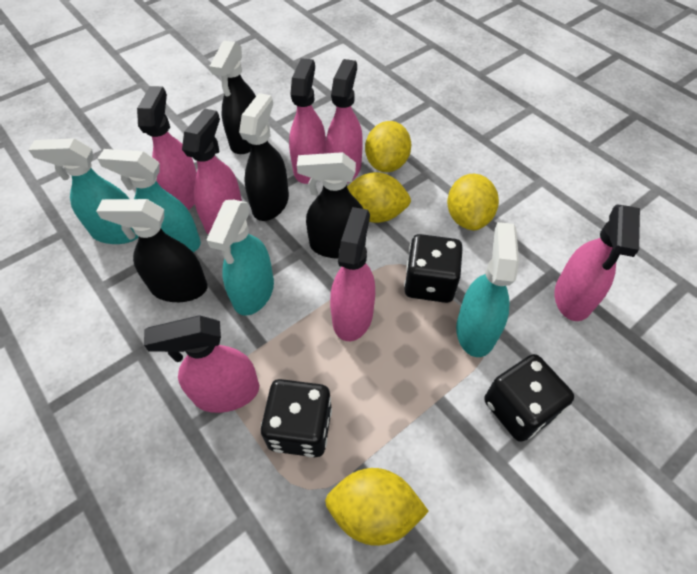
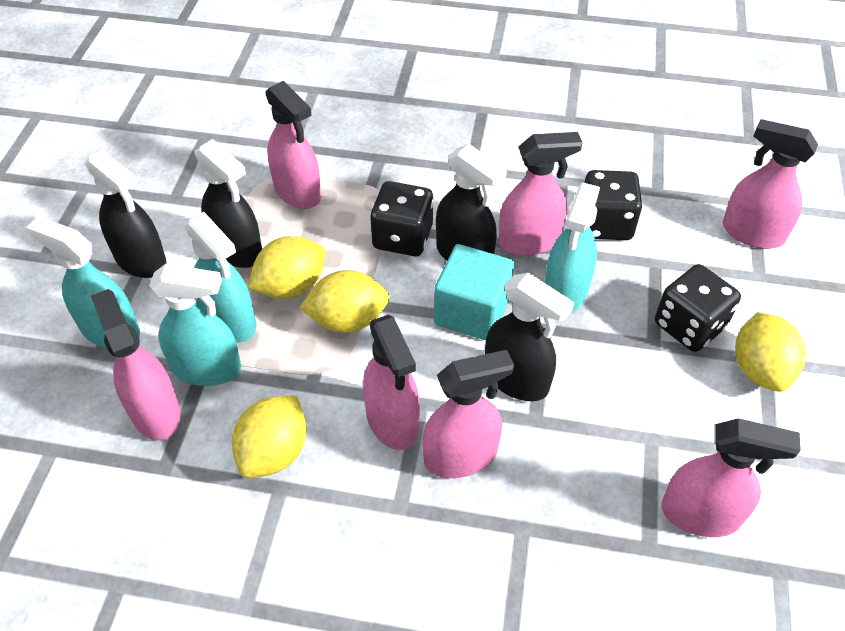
turquoise cube: 0 -> 1

